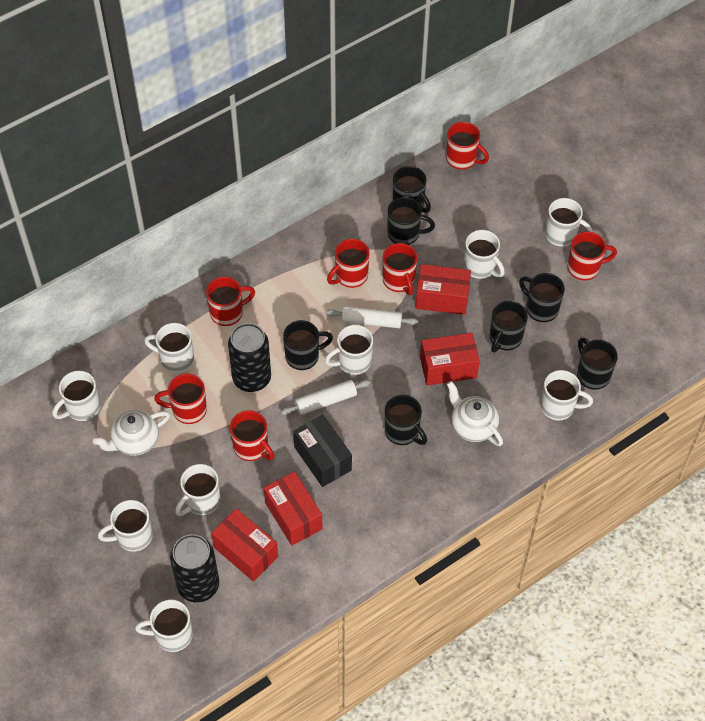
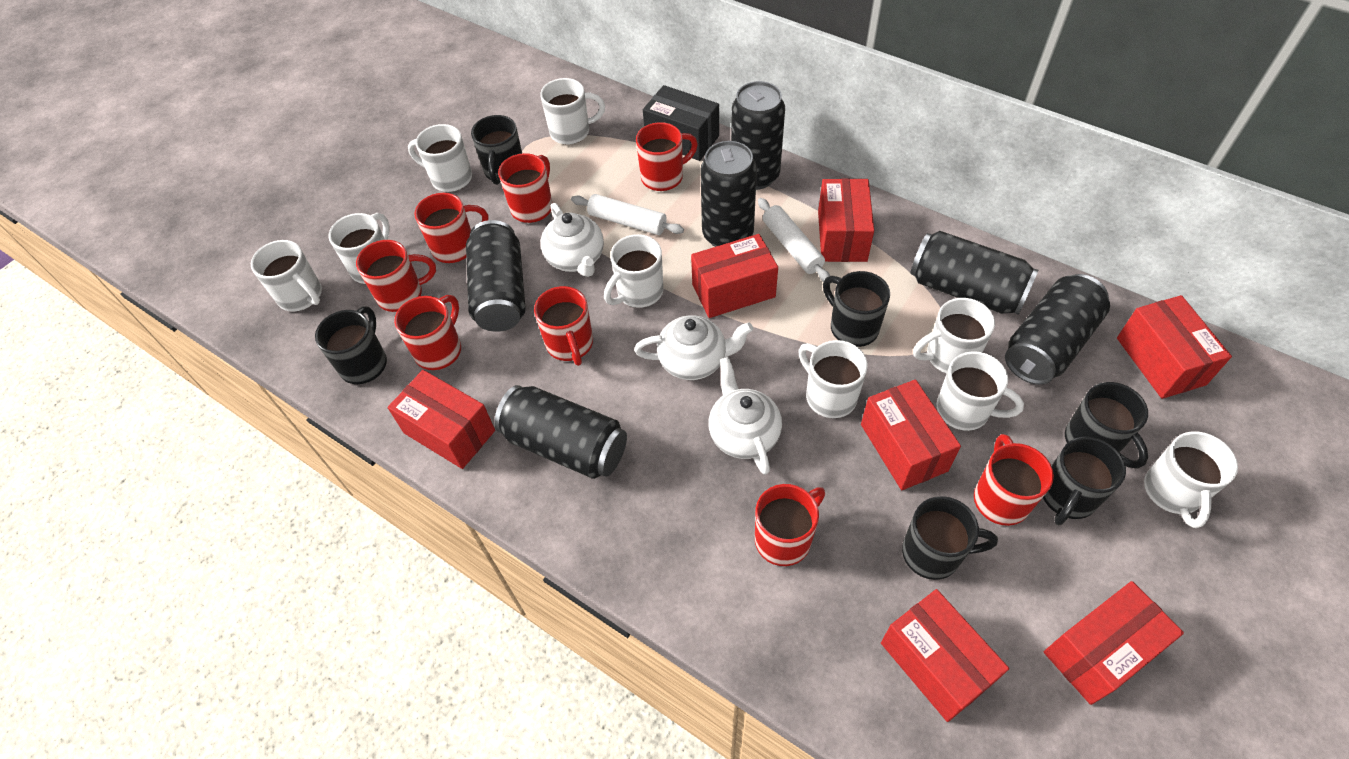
black can: 2 -> 6
black mug: 7 -> 6
red box: 4 -> 7
red mug: 7 -> 8
white teapot: 2 -> 3

